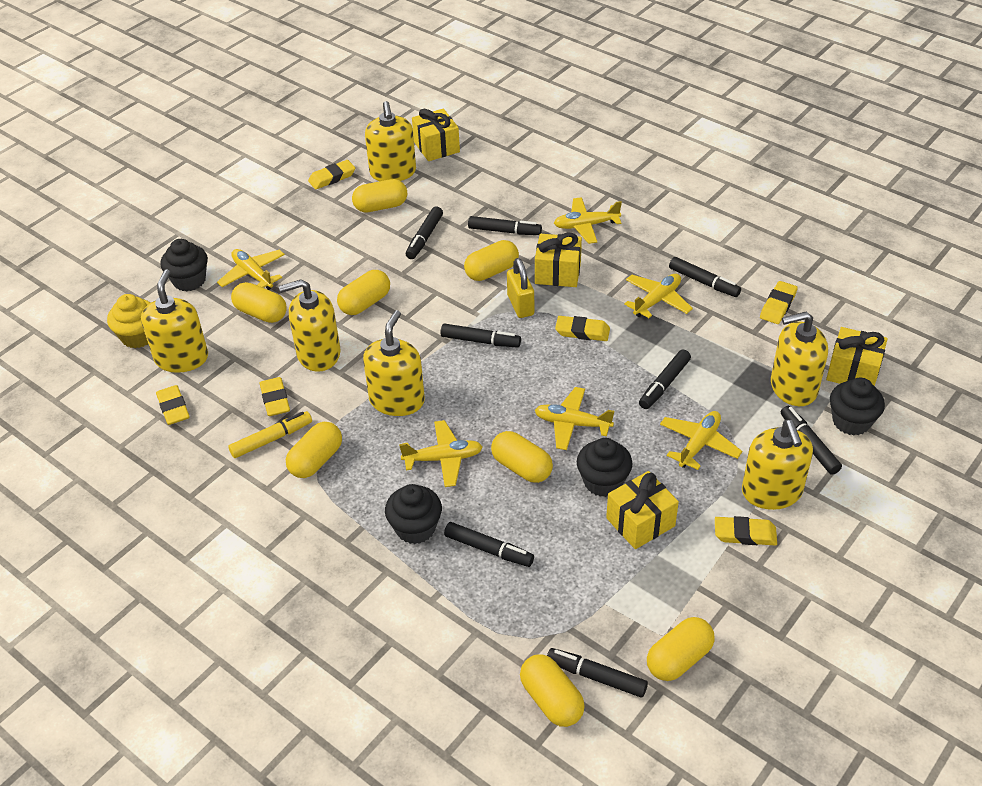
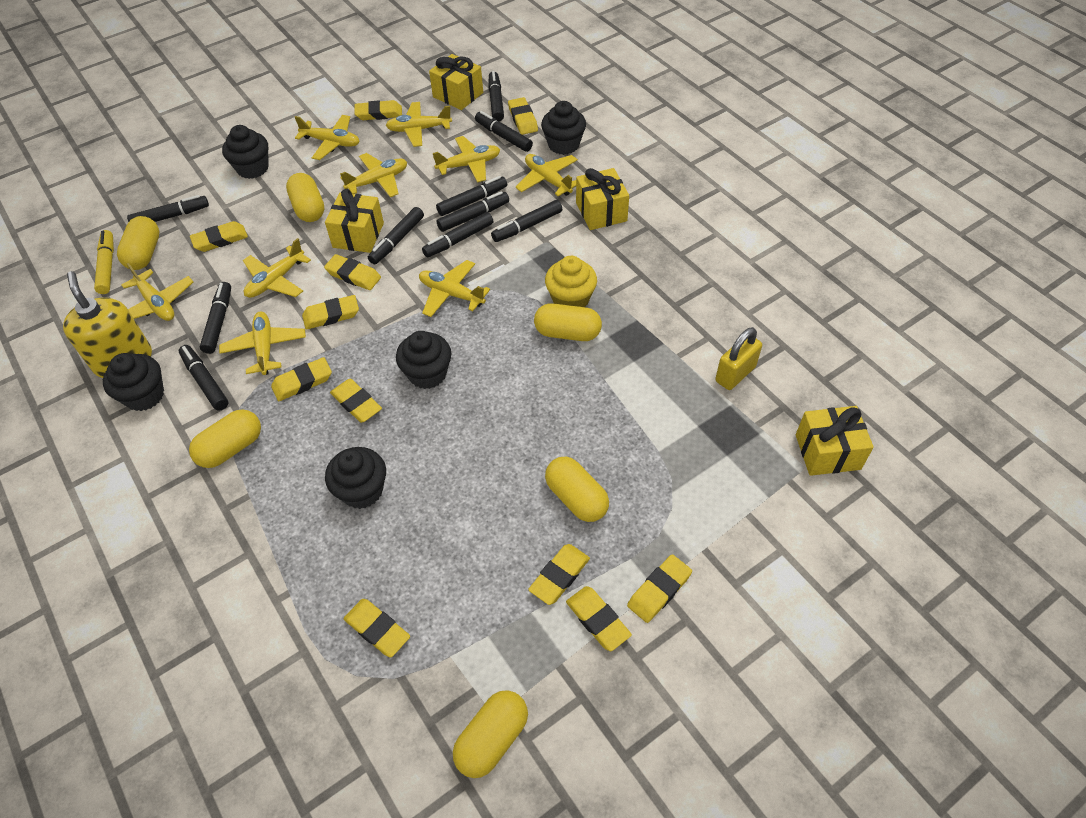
black cupcake: 4 -> 5
black marker: 8 -> 10
yellow capsule: 8 -> 6
yellow eraser: 6 -> 11
yellow plane: 6 -> 9
yellow soap dispenser: 6 -> 1

